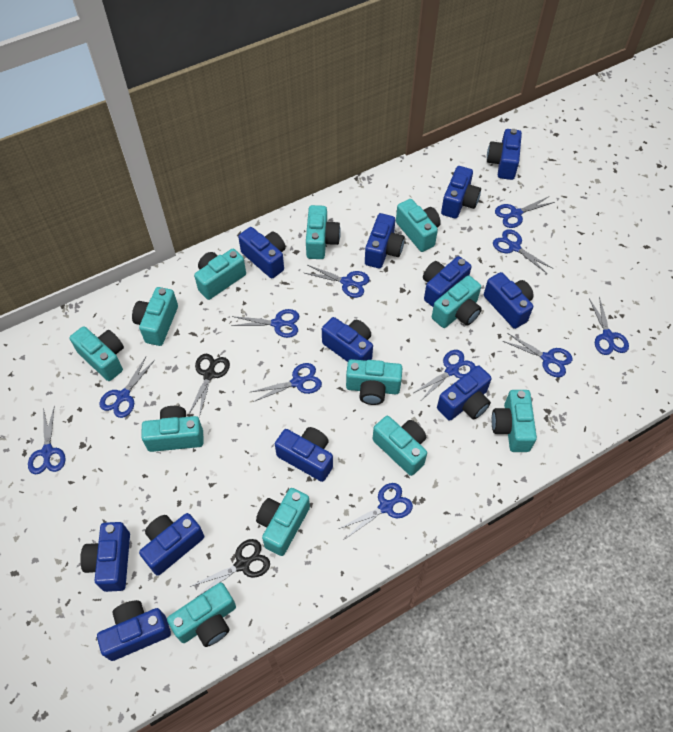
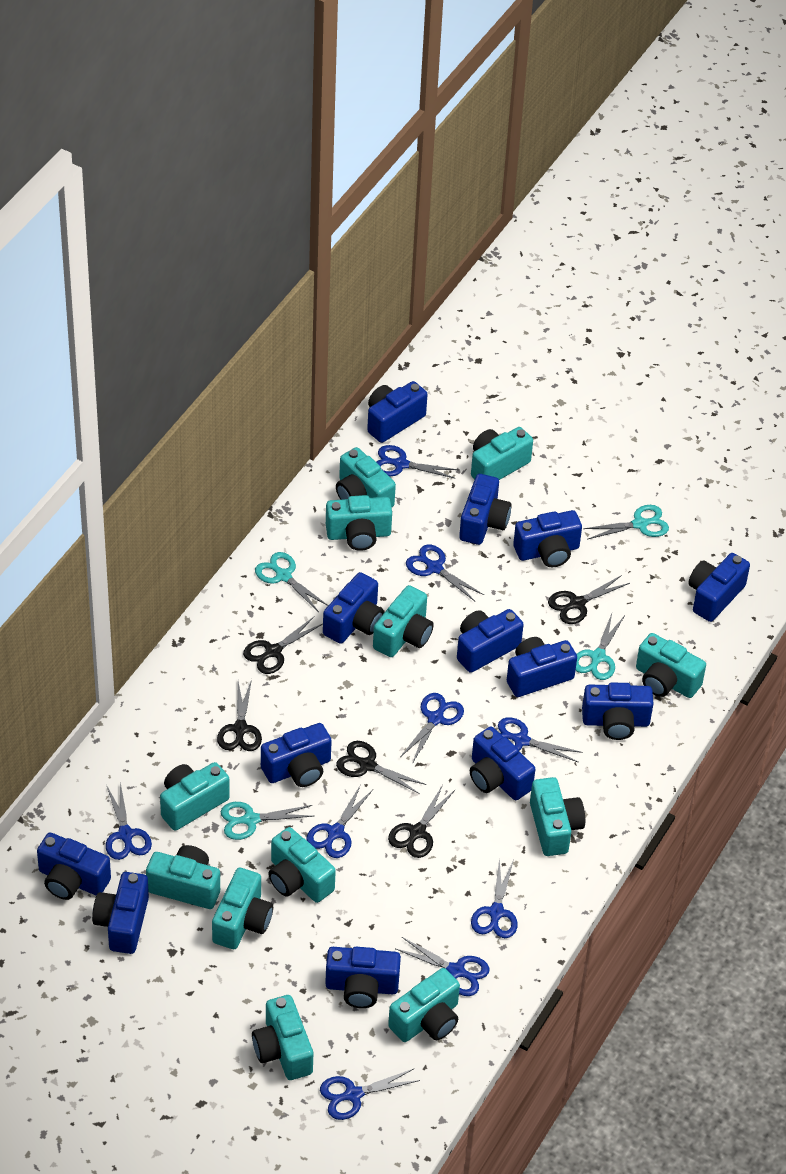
black scissors: 2 -> 5
blue camera: 12 -> 13
blue scissors: 11 -> 9
turquoise scissors: 0 -> 4

